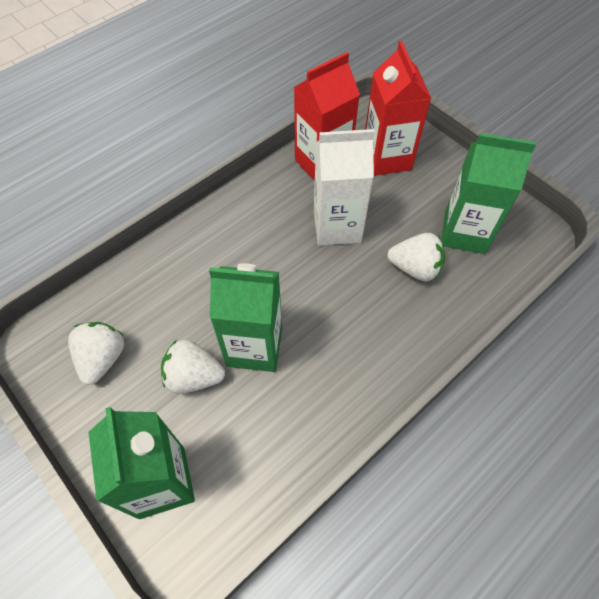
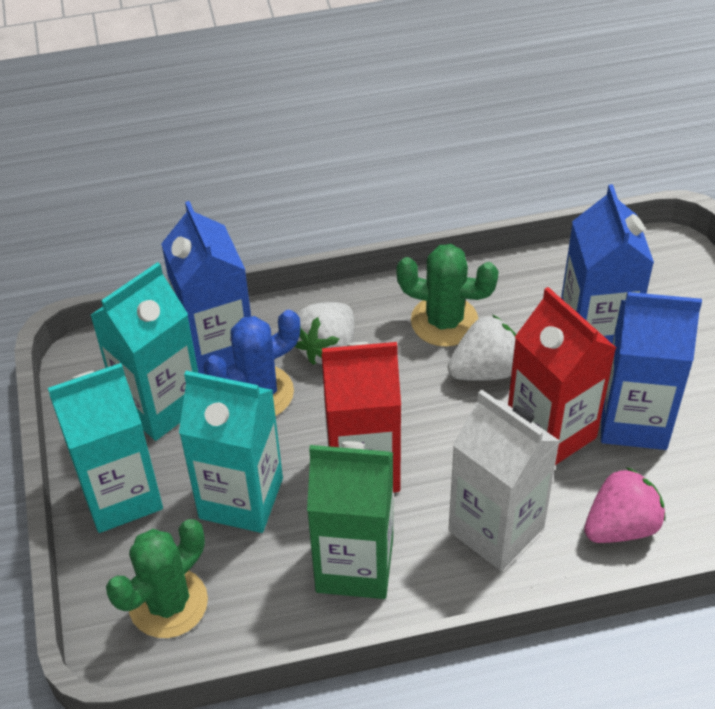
blue cactus: 0 -> 1
blue carton: 0 -> 3
green cactus: 0 -> 2
green carton: 3 -> 1
pink strawberry: 0 -> 1
turquoise carton: 0 -> 3
white strawberry: 3 -> 2

